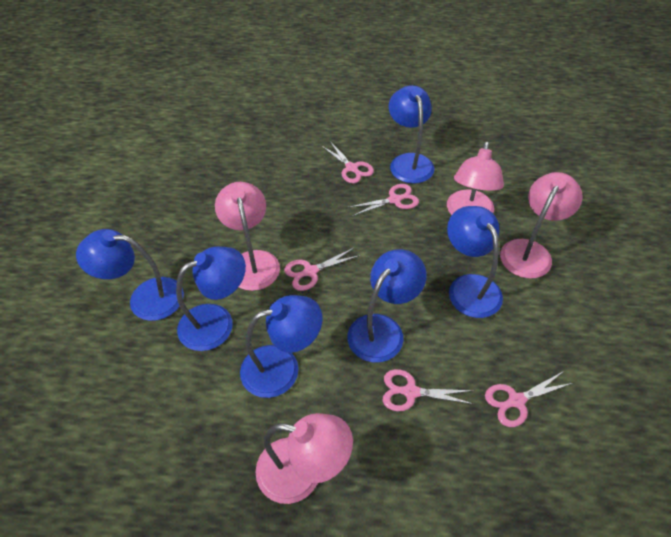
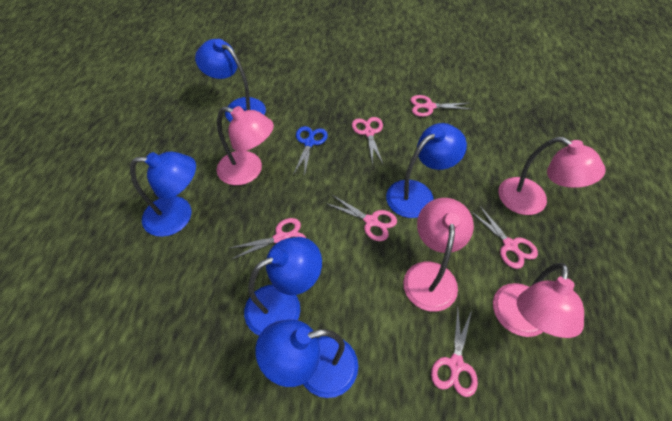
blue lamp: 6 -> 5
blue scissors: 0 -> 1
pink scissors: 5 -> 6

